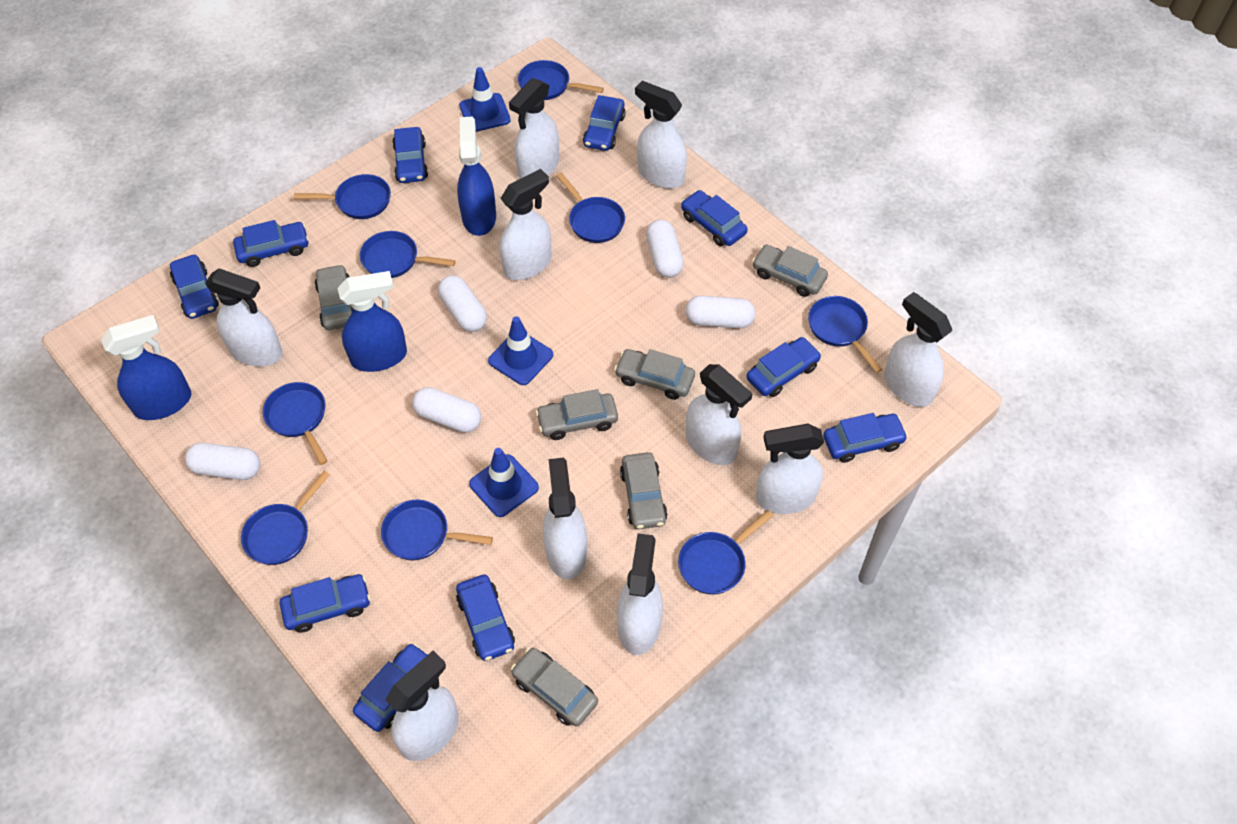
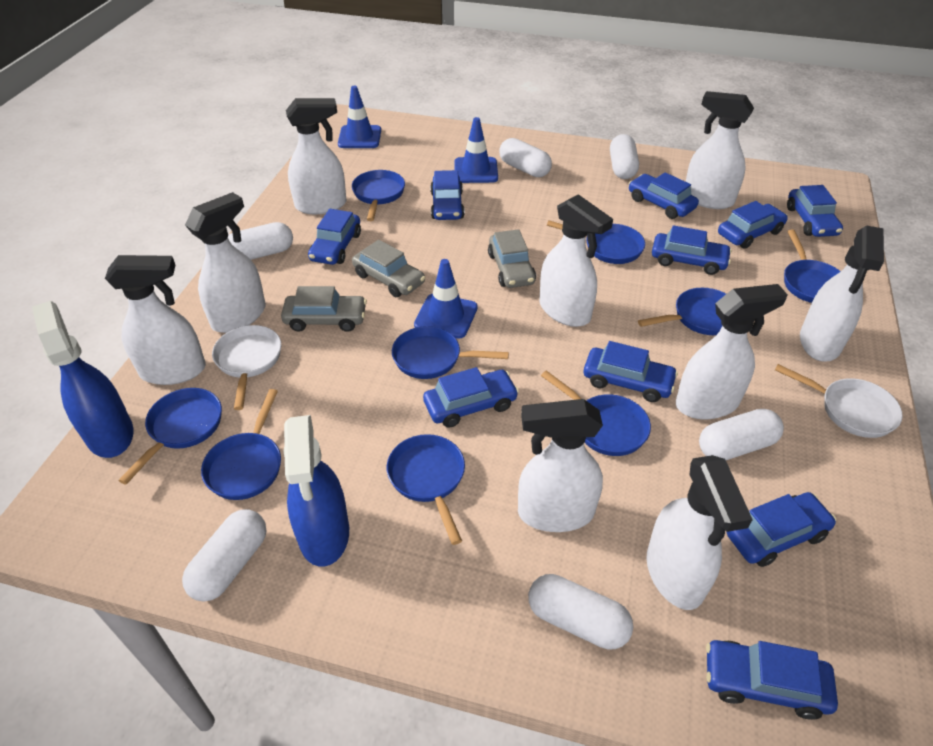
blue spray bottle: 3 -> 2
grey car: 6 -> 3
white capsule: 5 -> 6
white pan: 0 -> 2
white spray bottle: 10 -> 9

